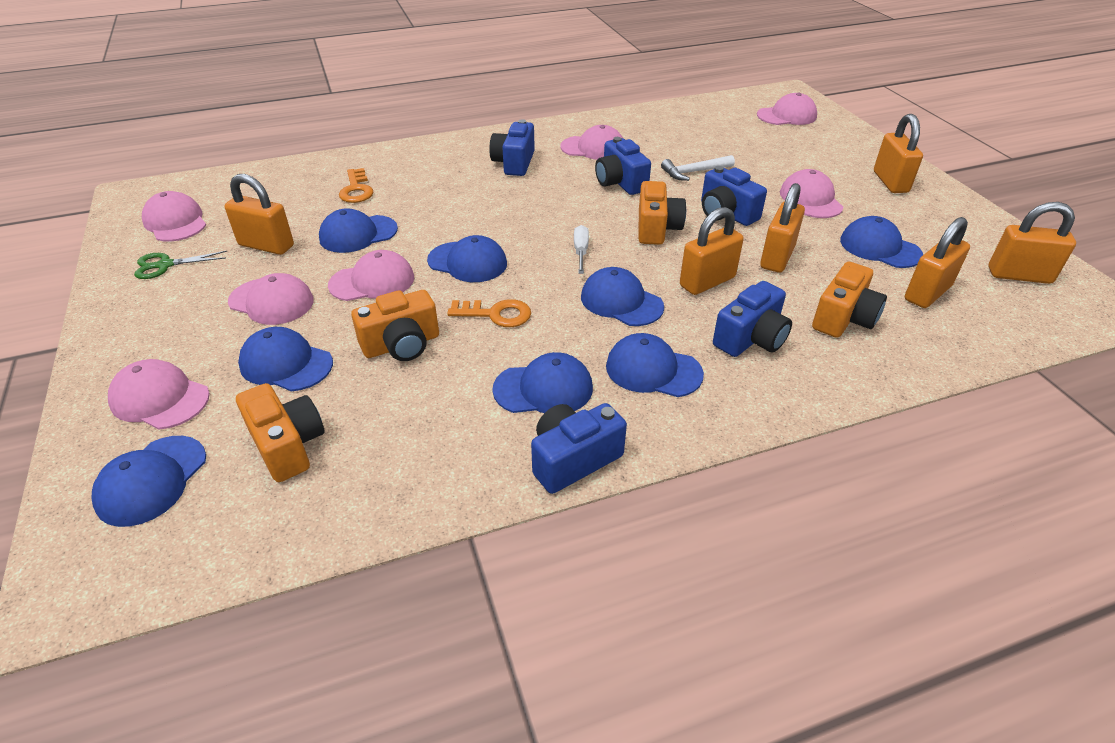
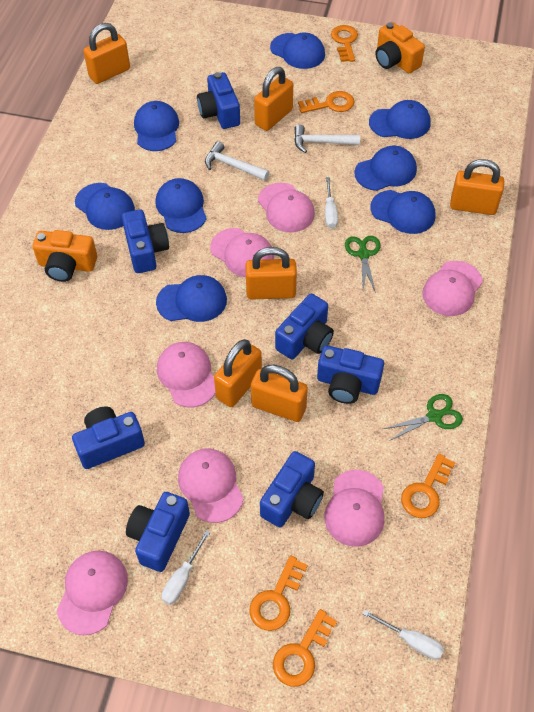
blue camera: 5 -> 7
green scissors: 1 -> 2
orange camera: 4 -> 2
orange key: 2 -> 5
white hammer: 1 -> 2
white screwdriver: 1 -> 3

